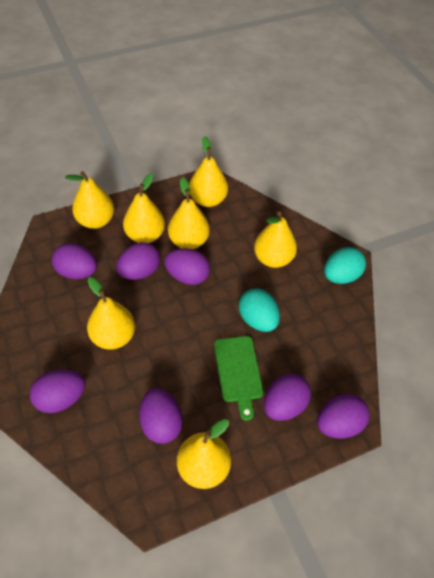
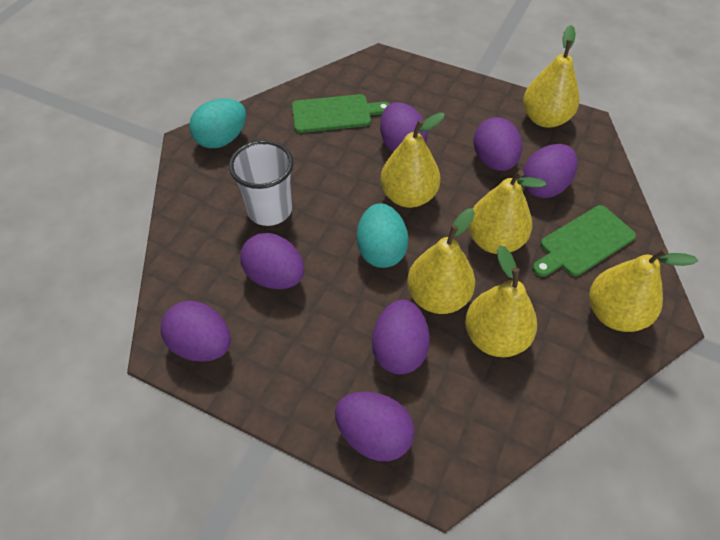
green cutting board: 1 -> 2
white cup: 0 -> 1
yellow pear: 7 -> 6

